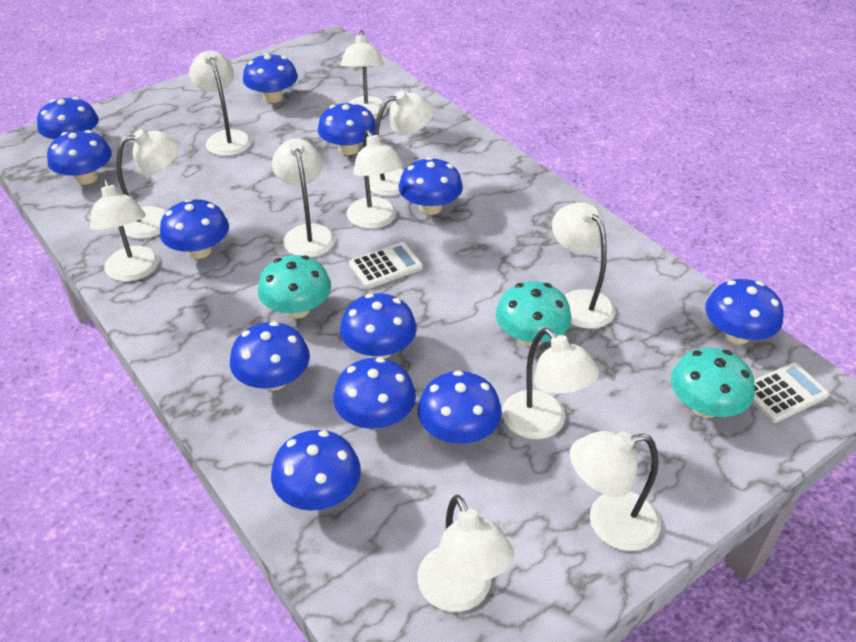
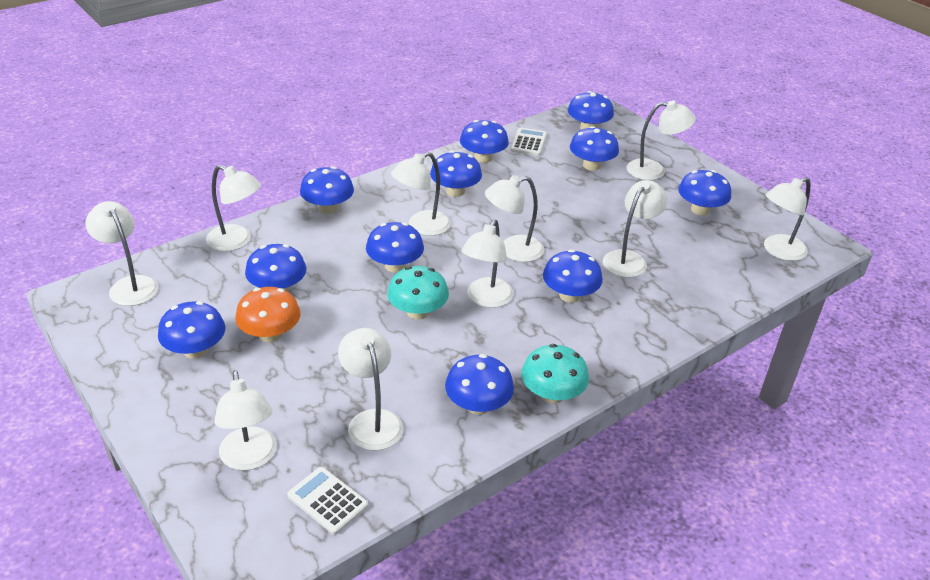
blue mushroom: 12 -> 11
orange mushroom: 0 -> 1
turquoise mushroom: 3 -> 2
white lamp: 11 -> 10

